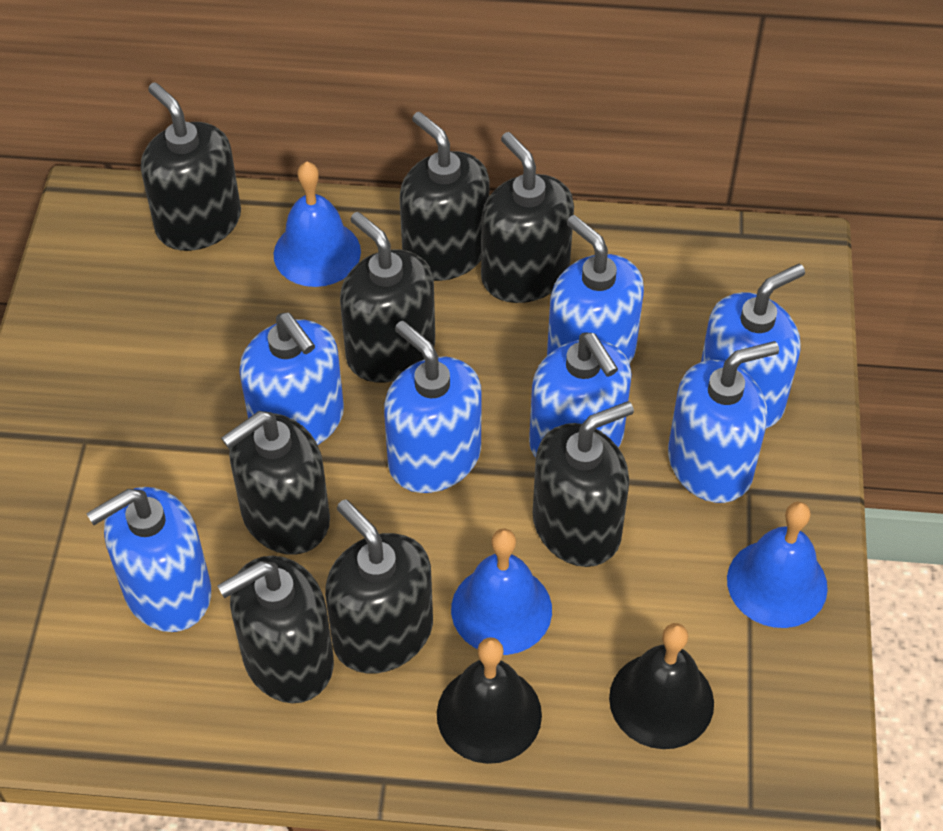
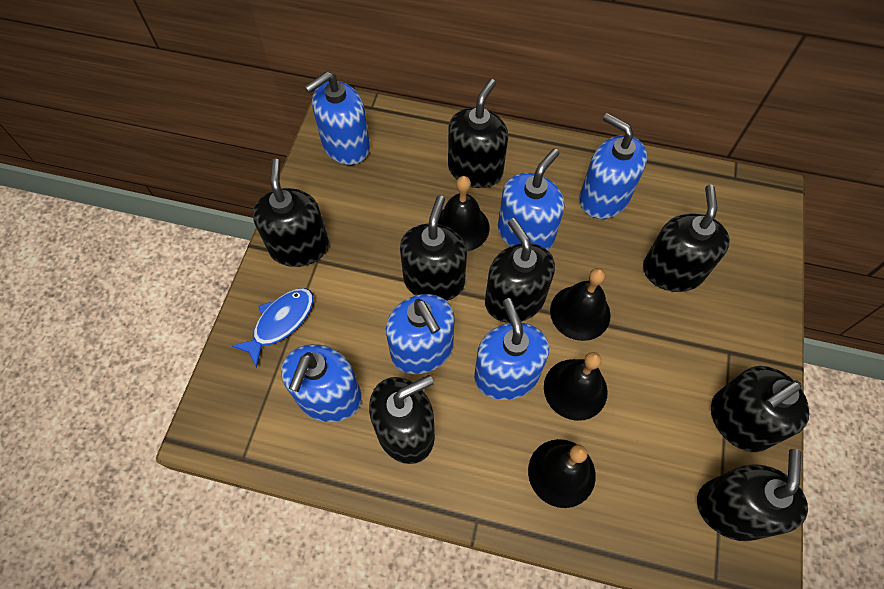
black bell: 2 -> 4
blue bell: 3 -> 0
blue fish: 0 -> 1
blue soap dispenser: 7 -> 6

